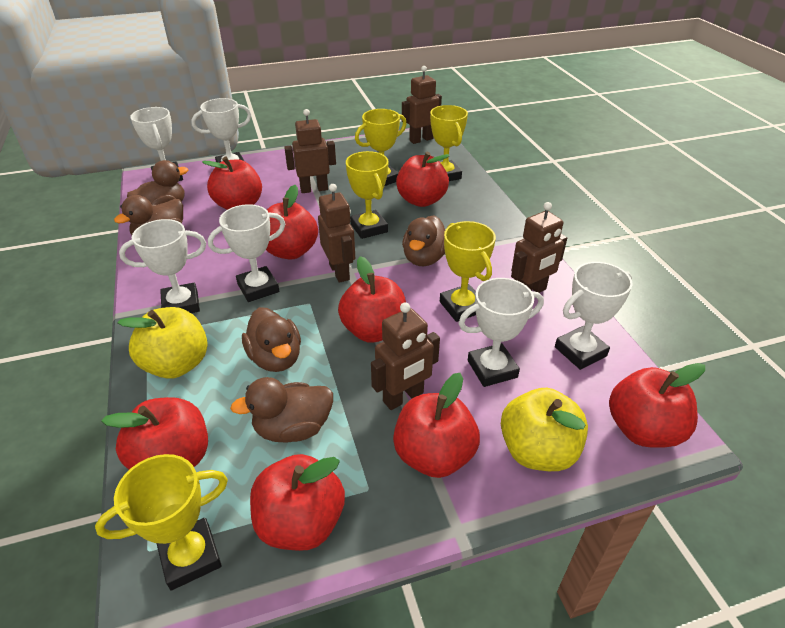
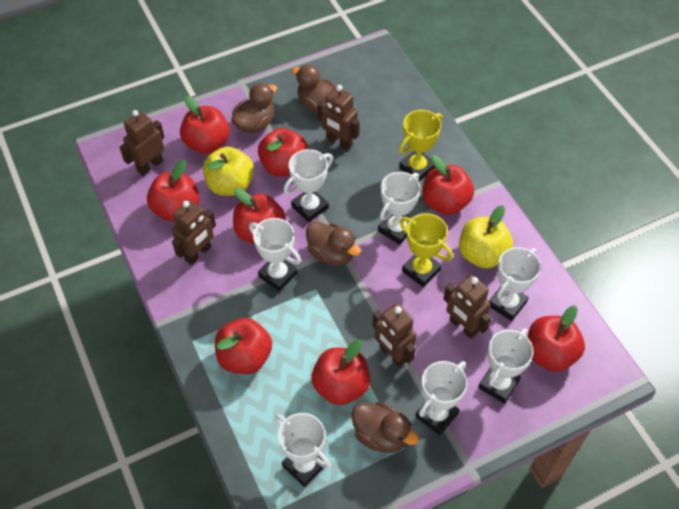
brown duck: 5 -> 4
white trophy: 6 -> 7
yellow trophy: 5 -> 2

